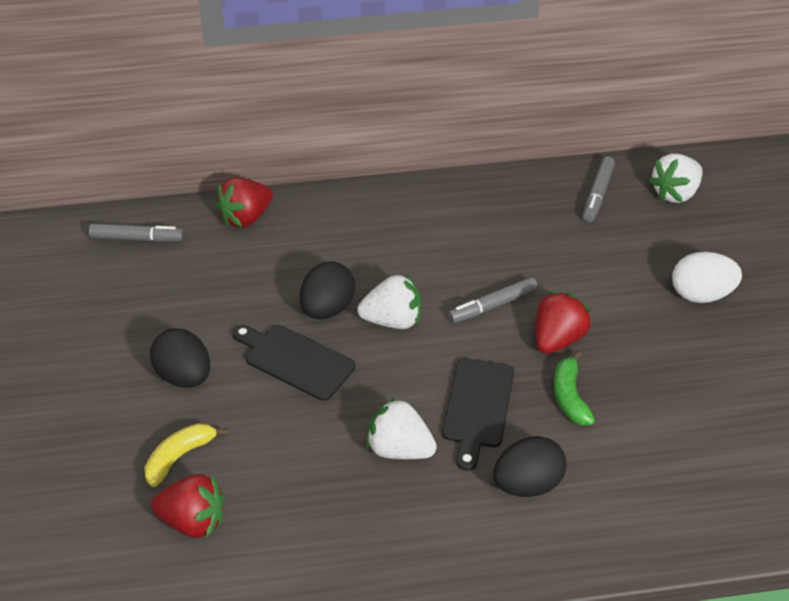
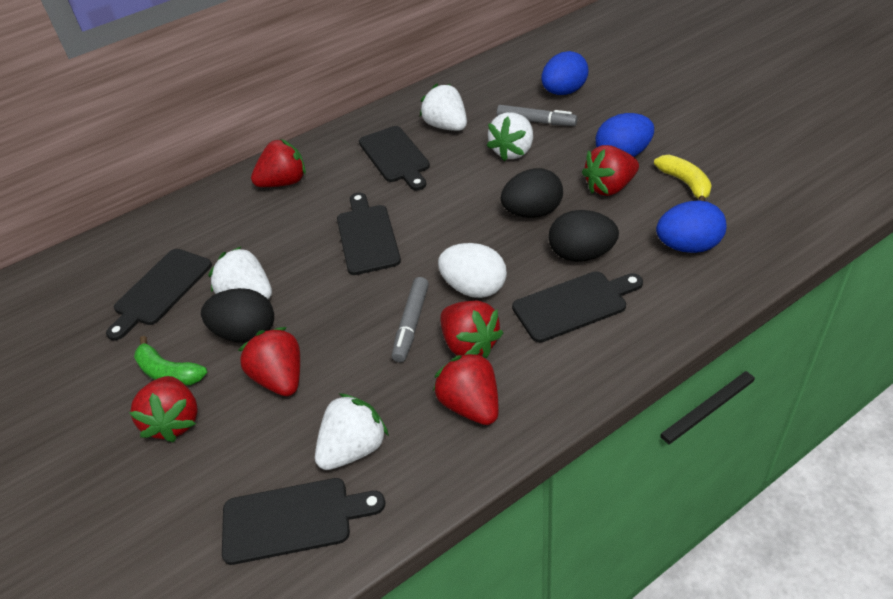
black cutting board: 2 -> 5
blue egg: 0 -> 3
grey marker: 3 -> 2
red strawberry: 3 -> 6
white strawberry: 3 -> 4

